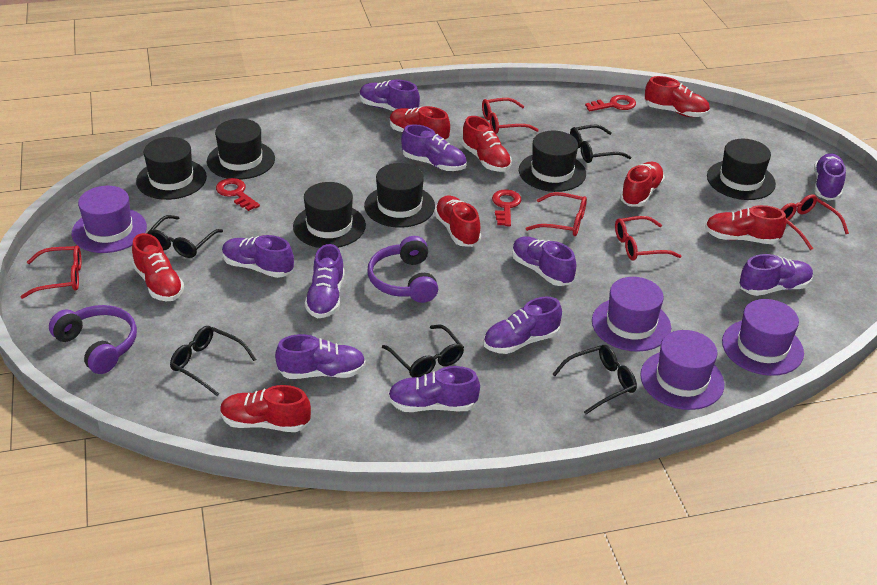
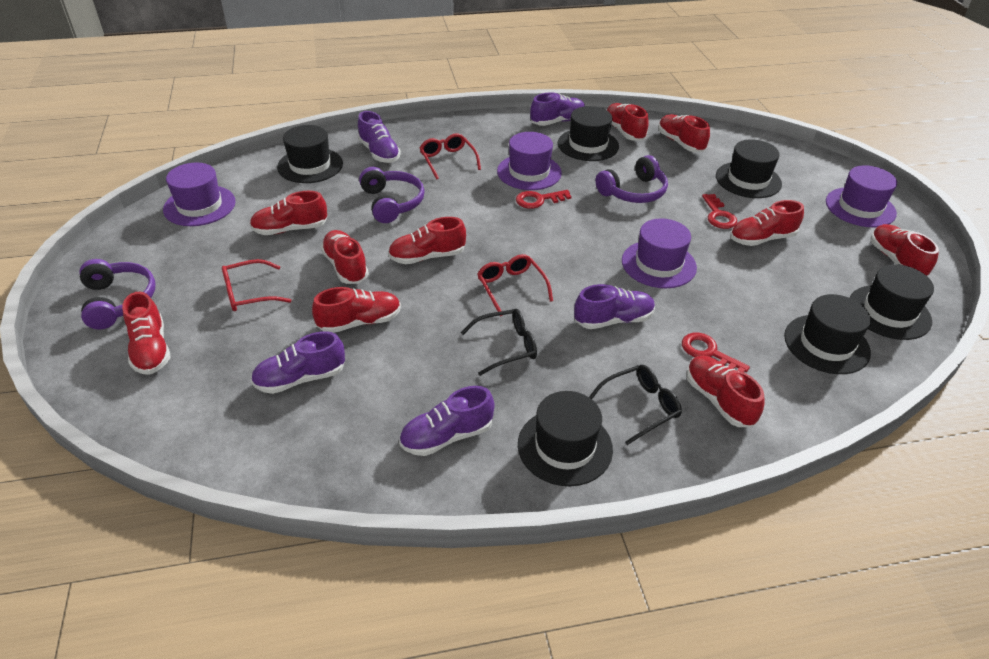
black glasses: 5 -> 2
purple headphones: 2 -> 3
purple shoe: 10 -> 5
red glasses: 5 -> 3
red shoe: 8 -> 10

